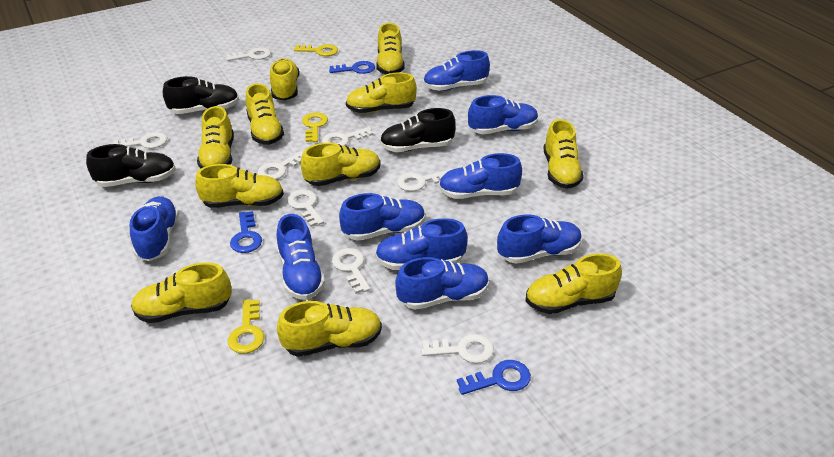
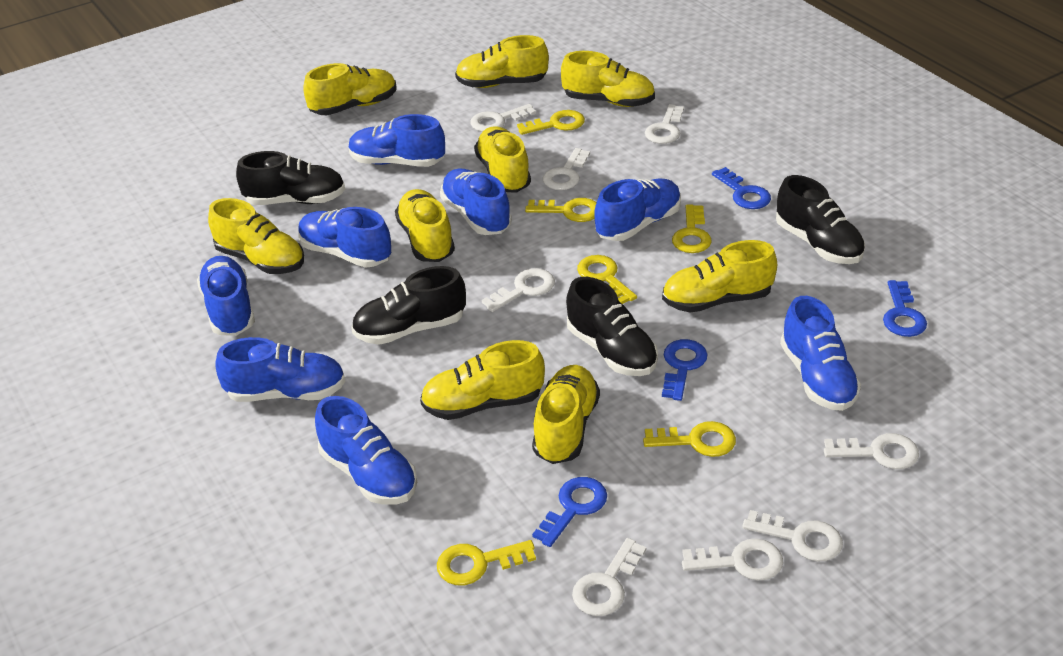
black shoe: 3 -> 4
blue key: 3 -> 4
blue shoe: 9 -> 8
yellow key: 3 -> 6
yellow shoe: 11 -> 9

